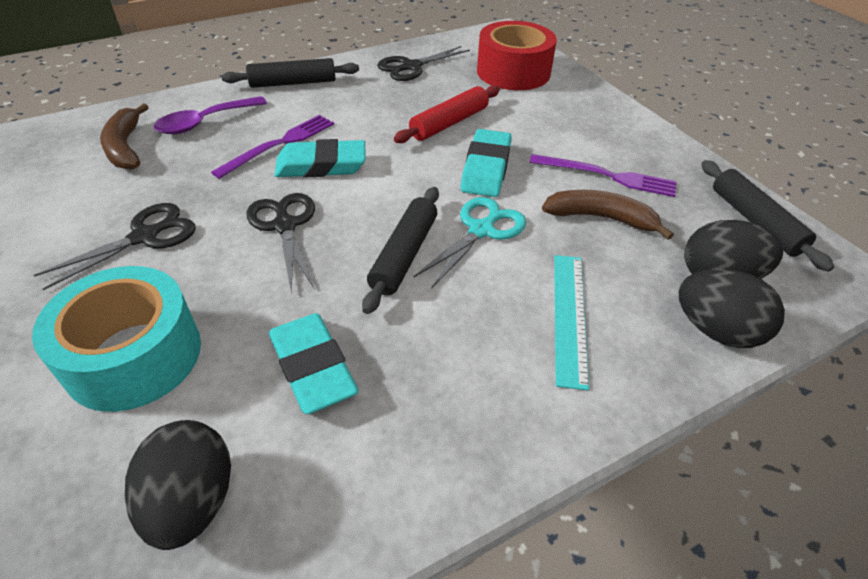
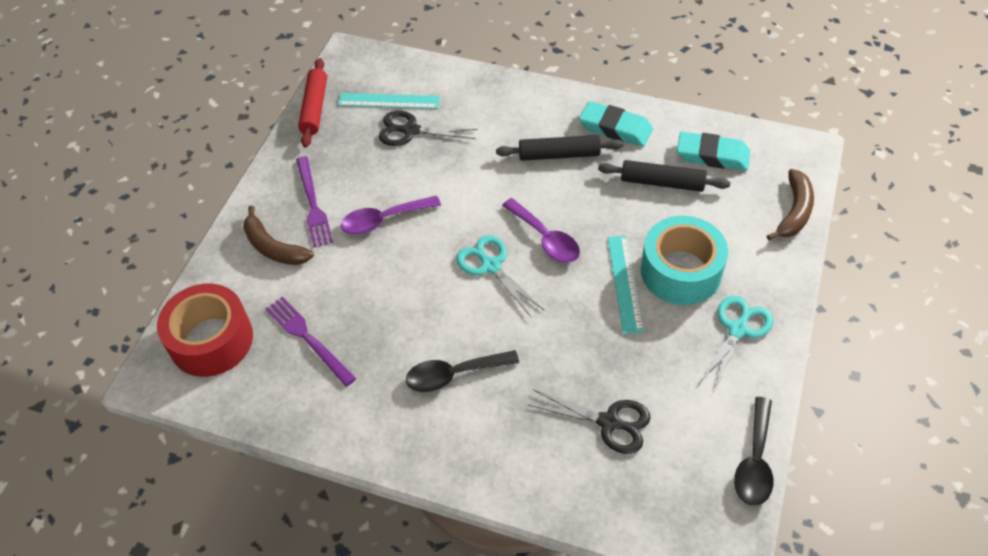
black egg: 3 -> 0
black rolling pin: 3 -> 2
black scissors: 3 -> 2
black spoon: 0 -> 2
purple spoon: 1 -> 2
turquoise eraser: 3 -> 2
turquoise ruler: 1 -> 2
turquoise scissors: 1 -> 2

